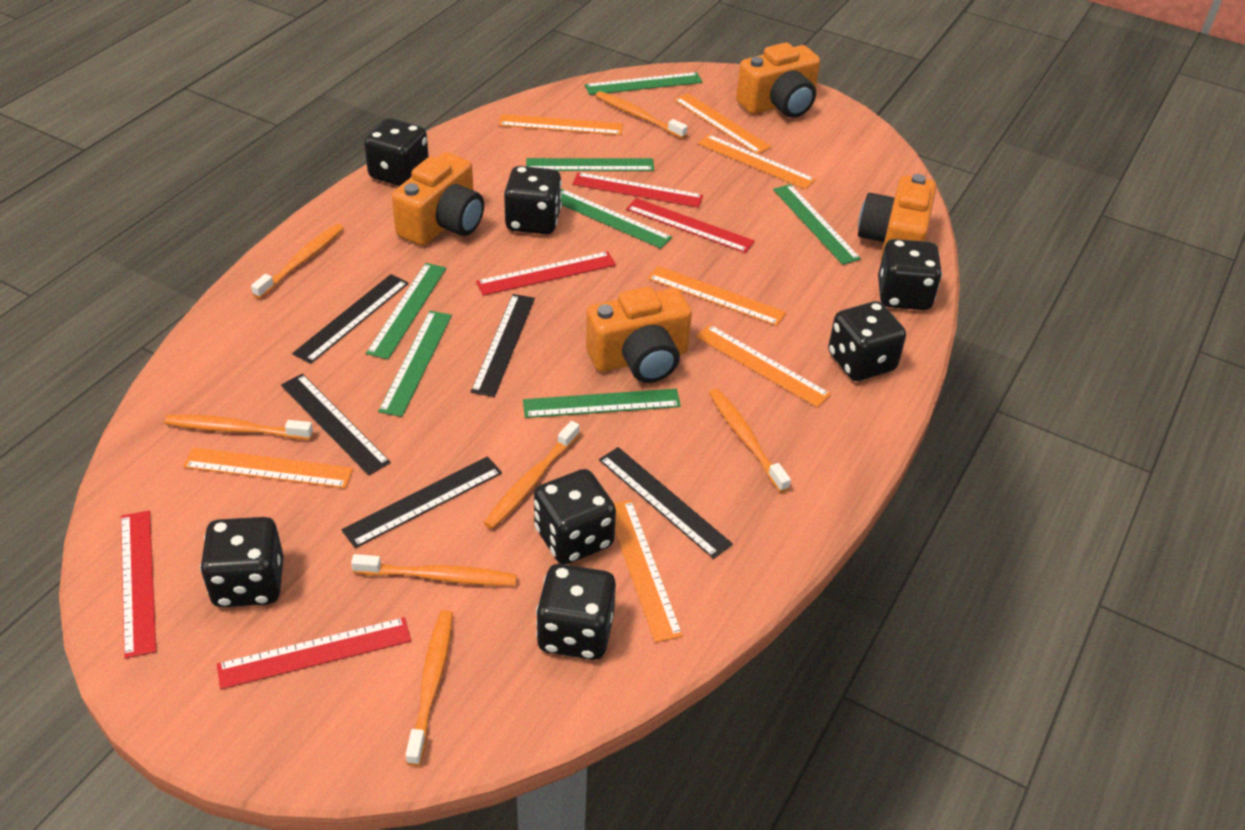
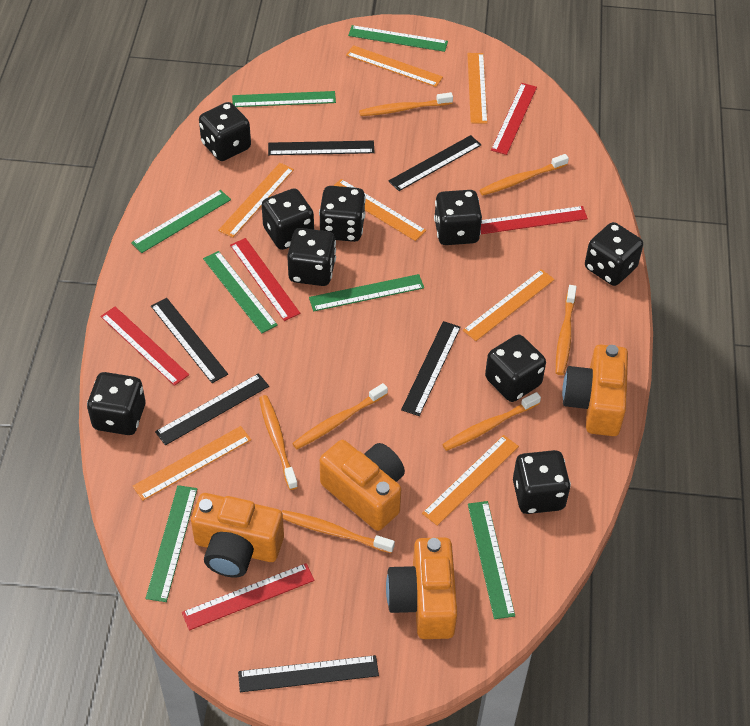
black dice: 7 -> 9
black ruler: 5 -> 6

